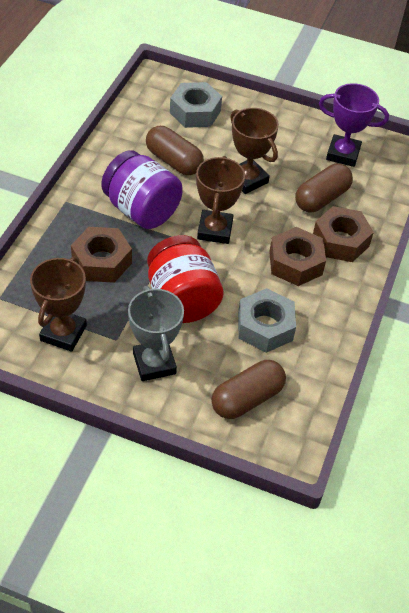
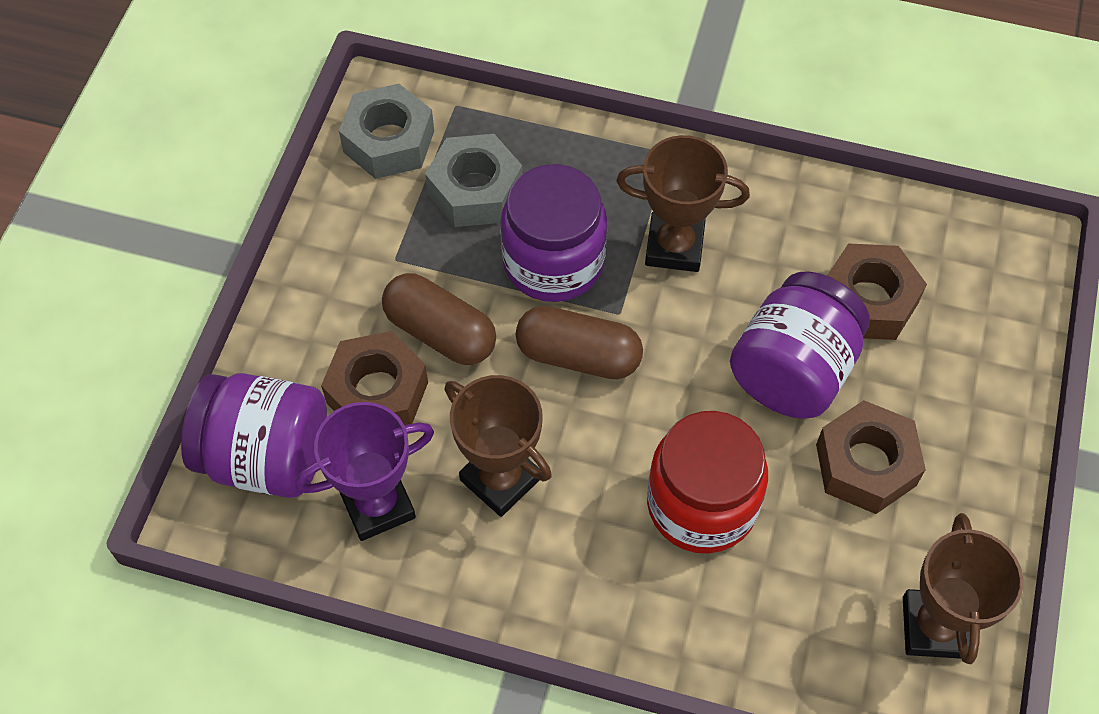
brown capsule: 3 -> 2
grey trophy: 1 -> 0
purple jar: 1 -> 3

